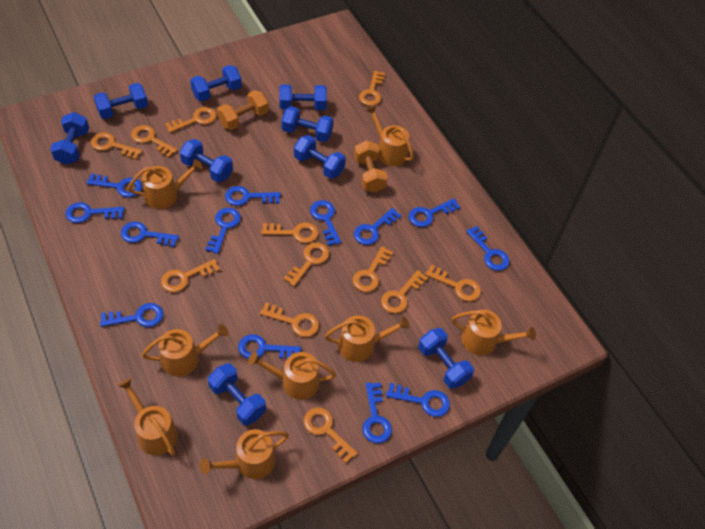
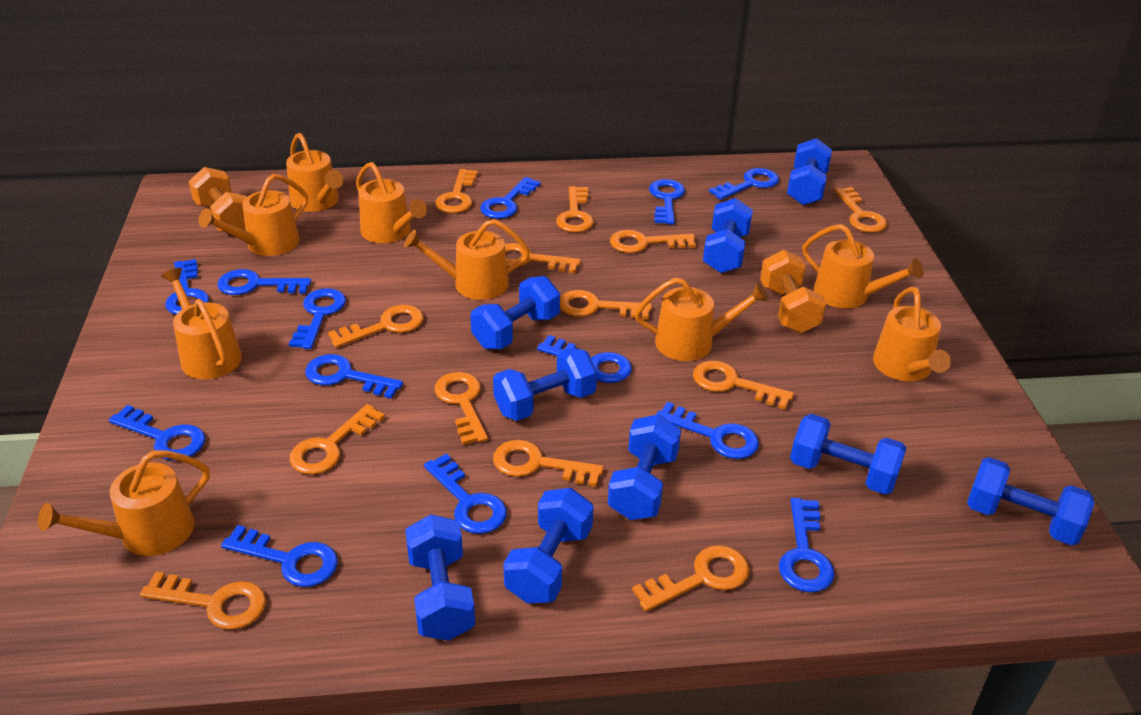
orange key: 12 -> 13
orange watering can: 8 -> 9

